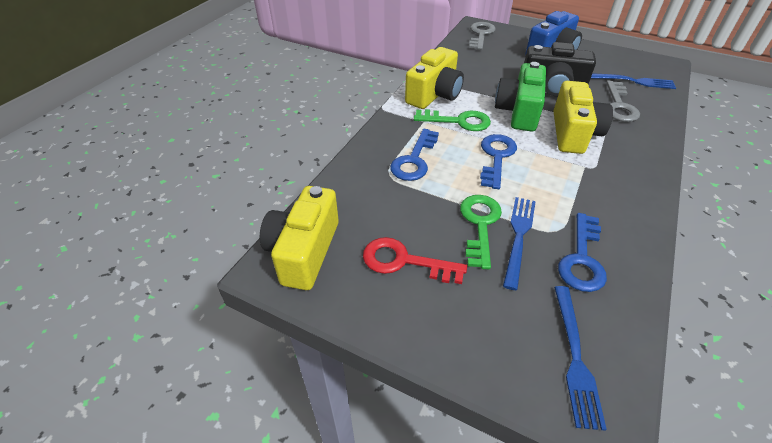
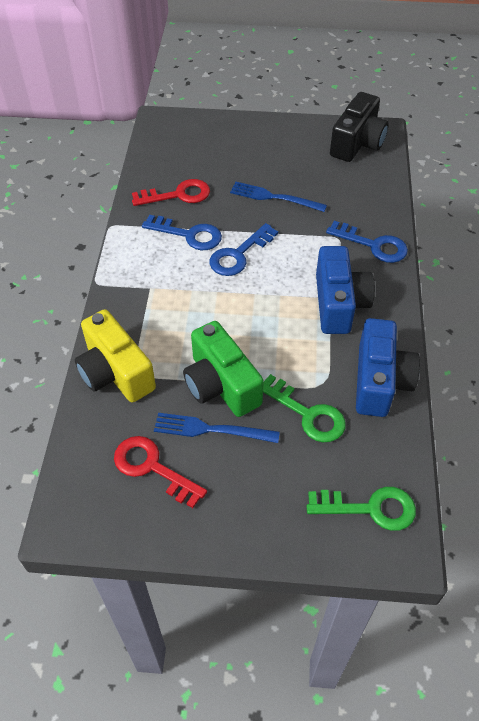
blue camera: 1 -> 2
blue fork: 3 -> 2
grey key: 2 -> 0
red key: 1 -> 2
yellow camera: 3 -> 1

